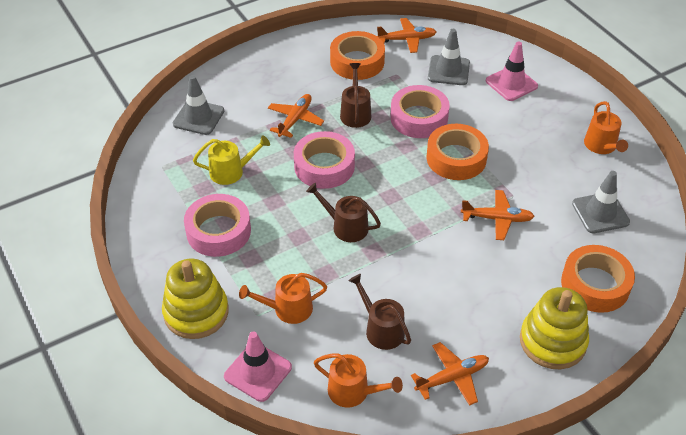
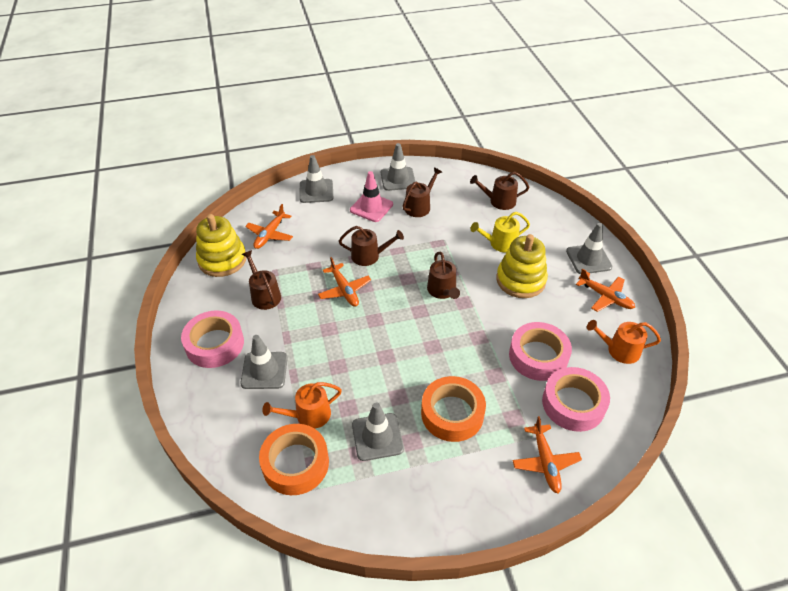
brown watering can: 3 -> 5
grey traffic cone: 3 -> 5
orange tape: 3 -> 2
orange watering can: 3 -> 2
pink traffic cone: 2 -> 1

